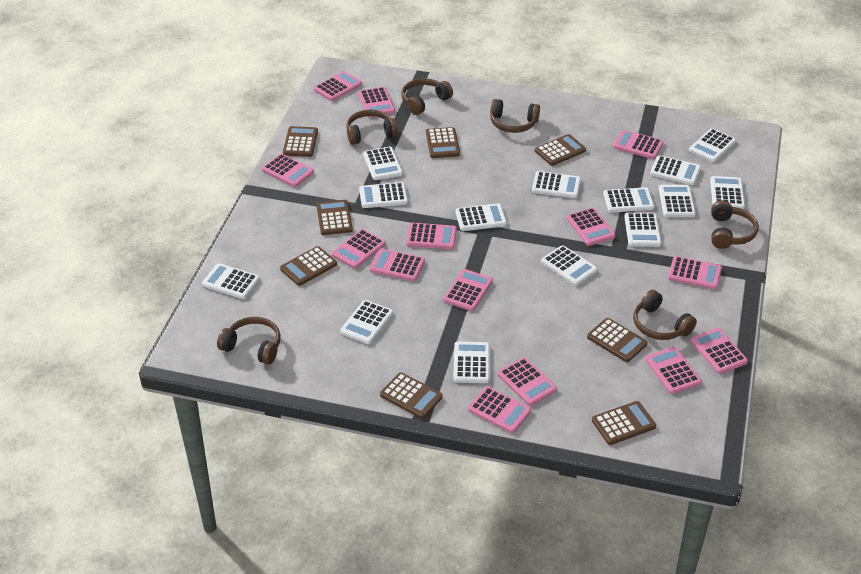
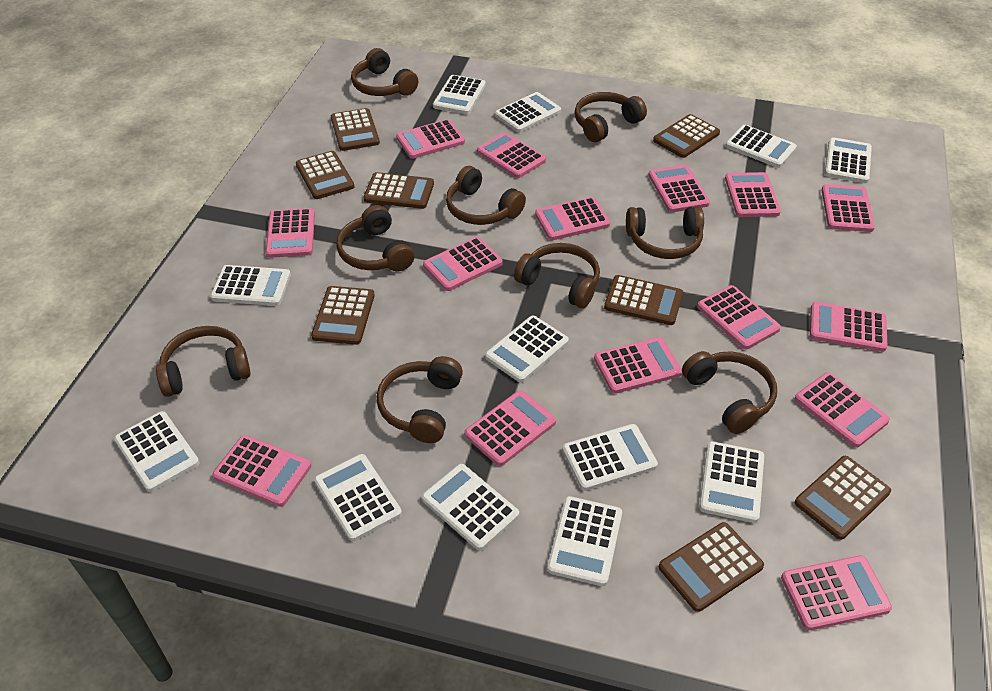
brown headphones: 6 -> 9
pink calculator: 14 -> 15
white calculator: 14 -> 12

